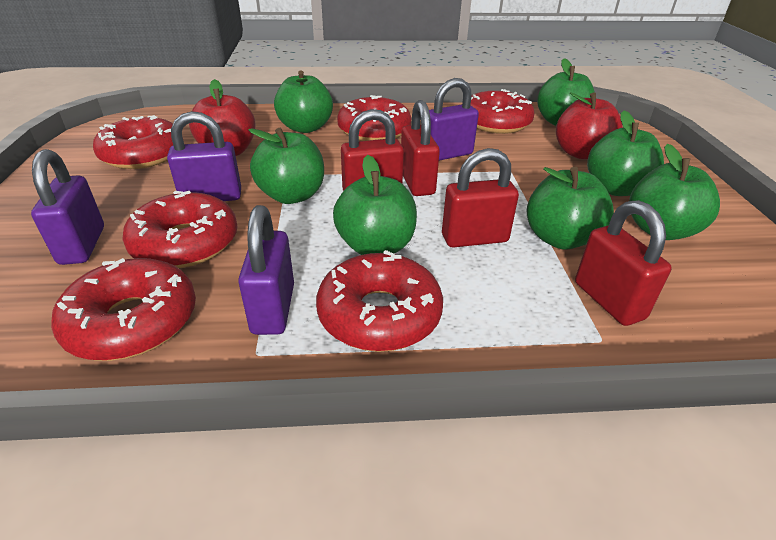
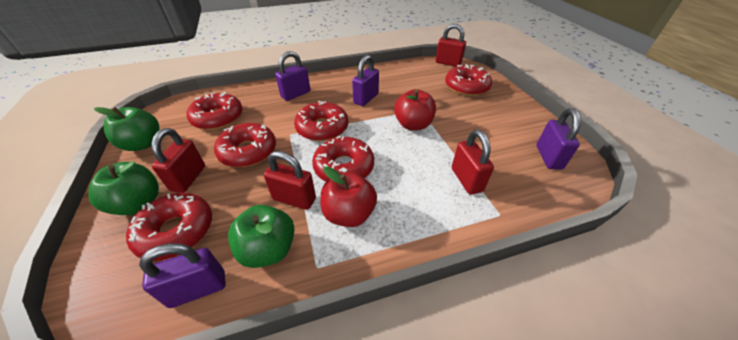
green apple: 7 -> 3

